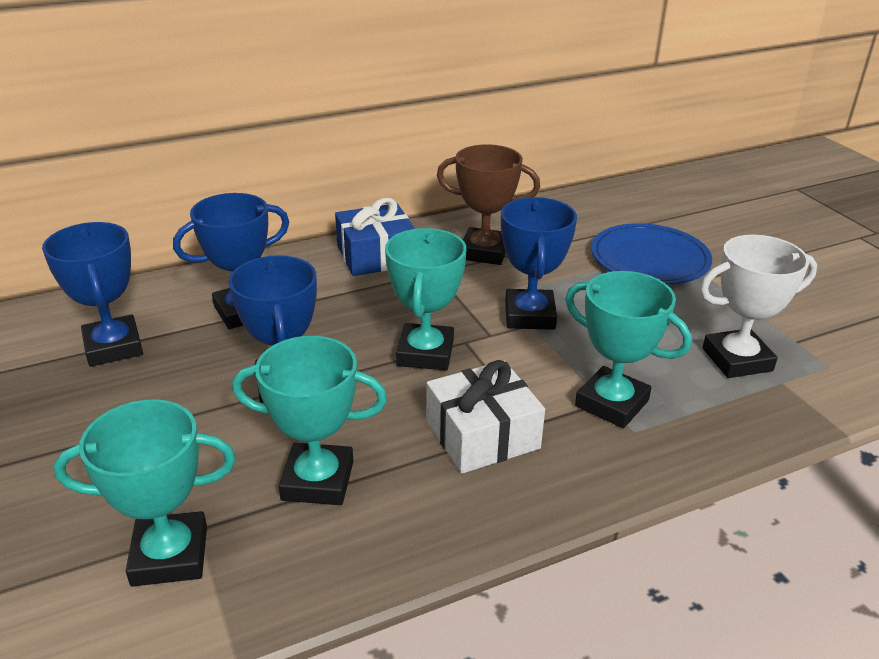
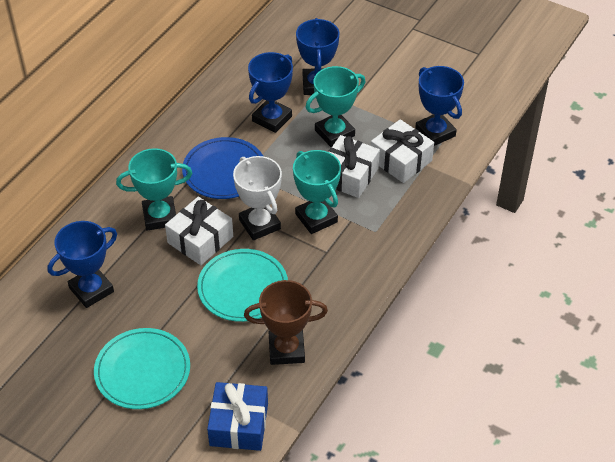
turquoise plate: 0 -> 2
turquoise trophy: 4 -> 3
white gift: 1 -> 3

